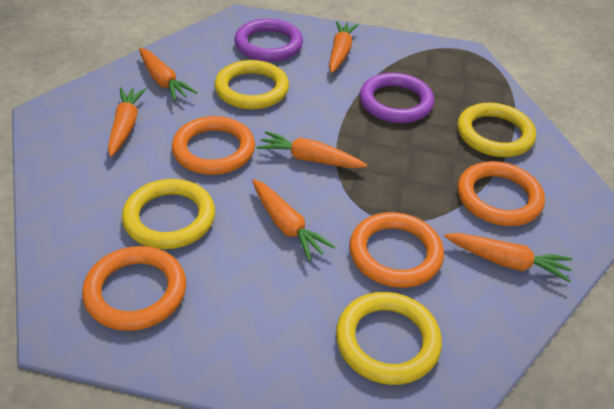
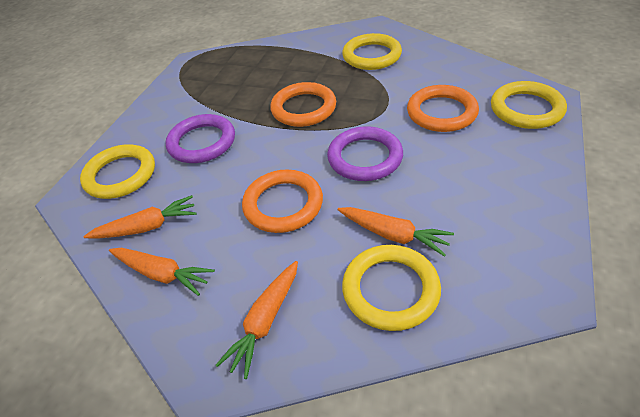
orange carrot: 6 -> 4
orange ring: 4 -> 3

